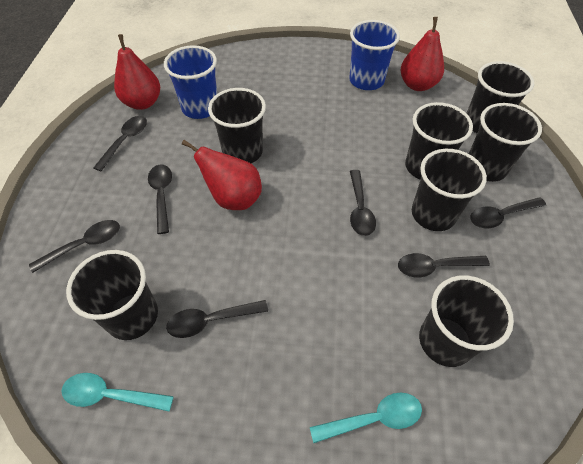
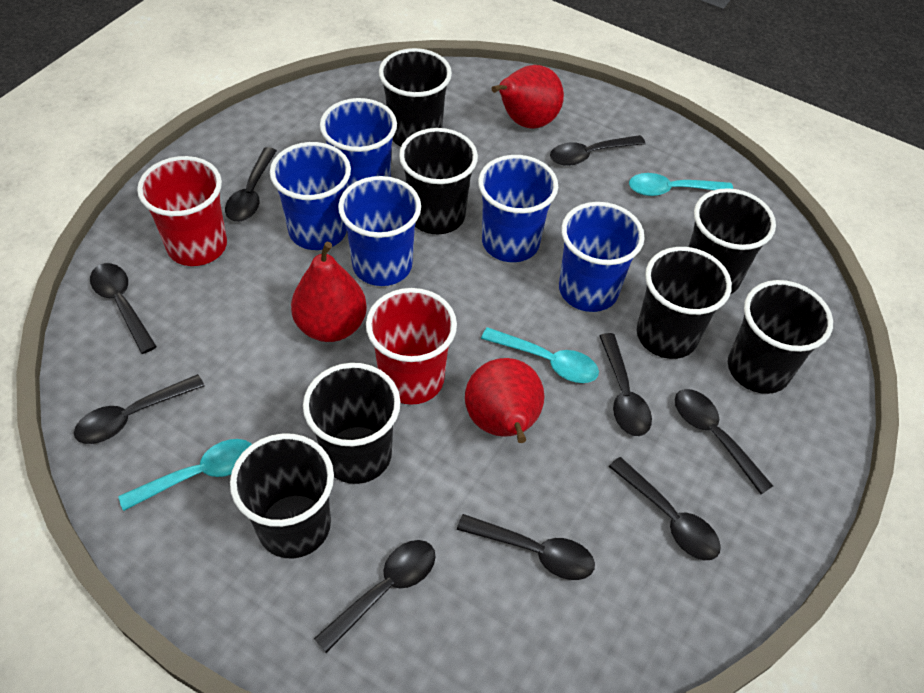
black spoon: 7 -> 9
blue cup: 2 -> 5
red cup: 0 -> 2
turquoise spoon: 2 -> 3

